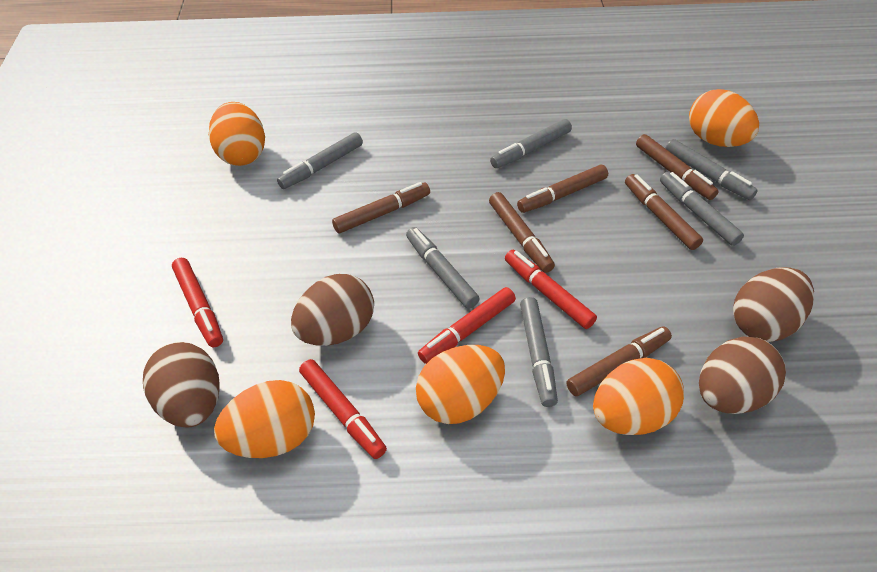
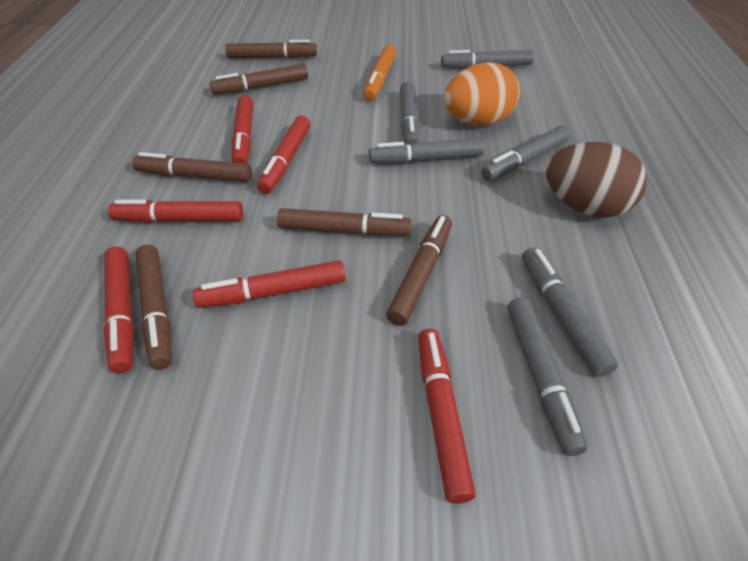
brown egg: 4 -> 1
orange egg: 5 -> 1
orange marker: 0 -> 1
red marker: 4 -> 6

